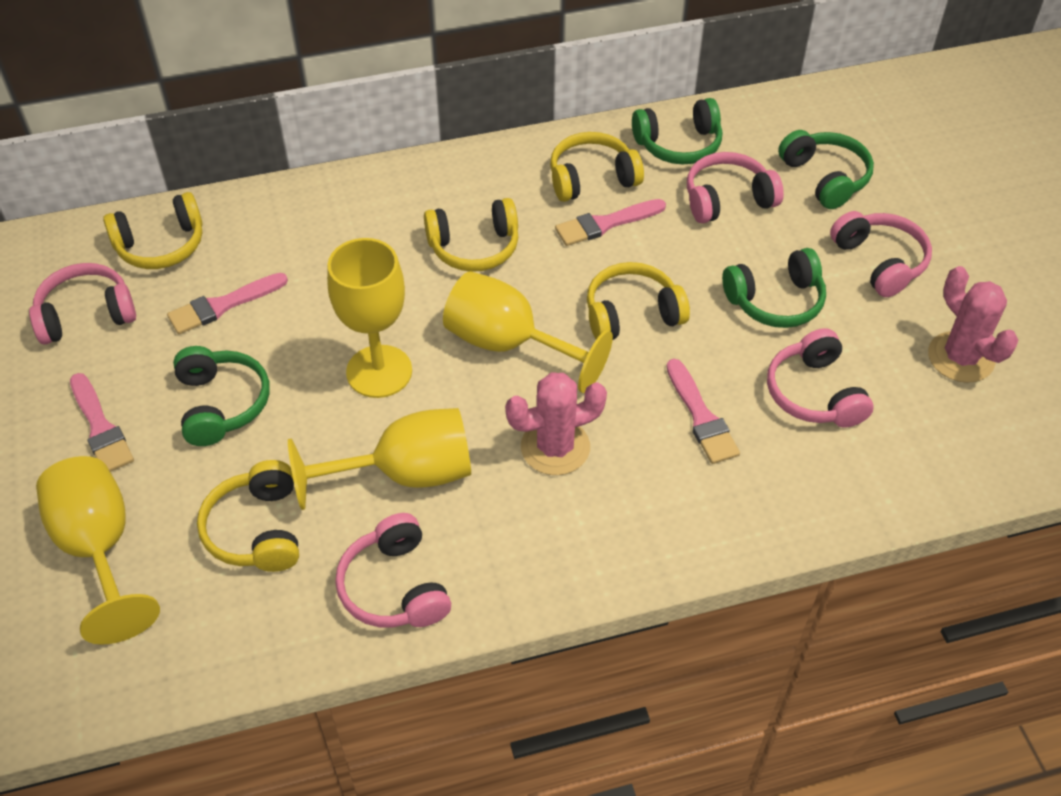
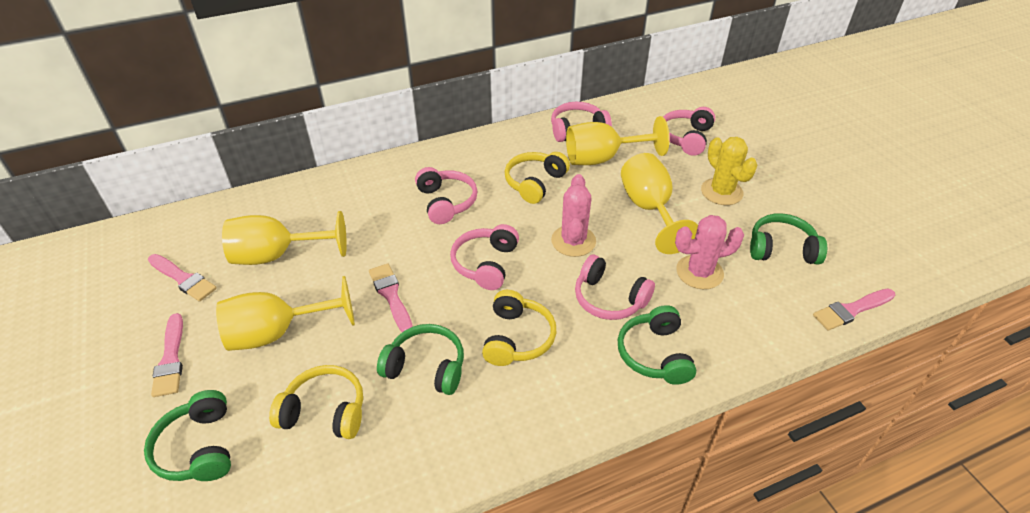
yellow cactus: 0 -> 1
yellow headphones: 5 -> 3

